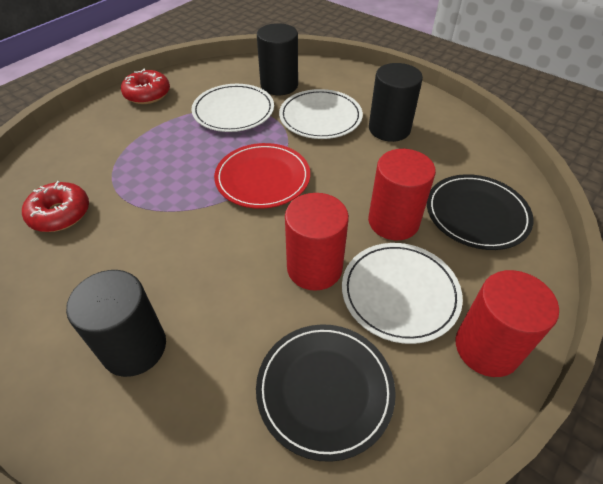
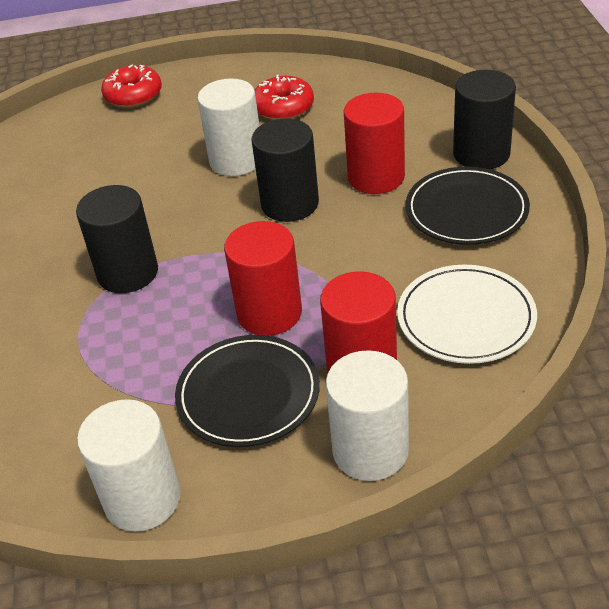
red plate: 1 -> 0
white cylinder: 0 -> 3
white plate: 3 -> 1

